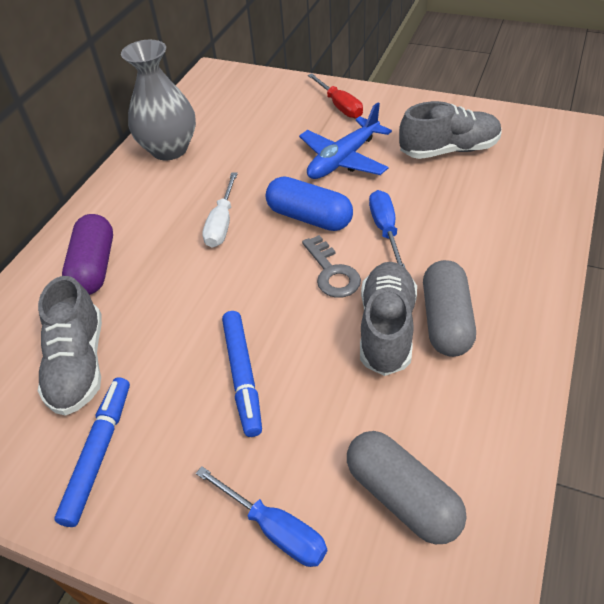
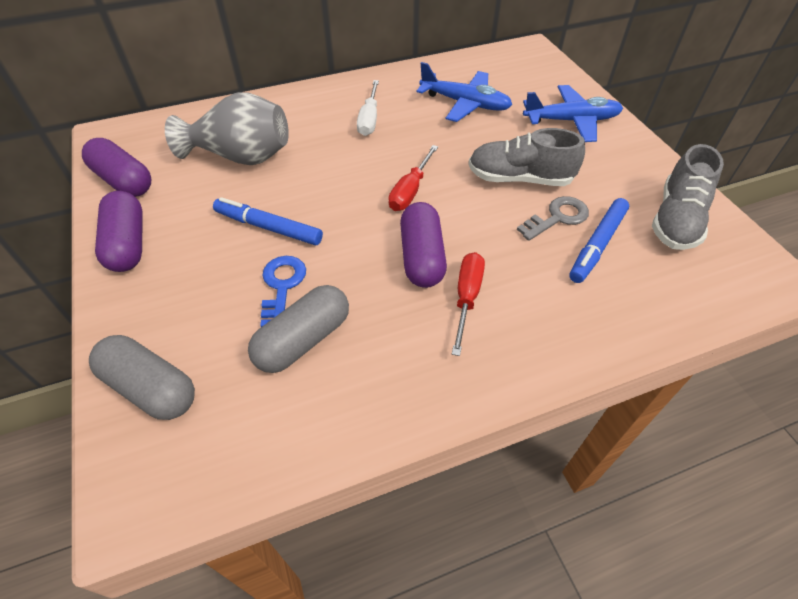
blue capsule: 1 -> 0
blue key: 0 -> 1
blue plane: 1 -> 2
blue screwdriver: 2 -> 0
grey shoe: 3 -> 2
purple capsule: 1 -> 3
red screwdriver: 1 -> 2

